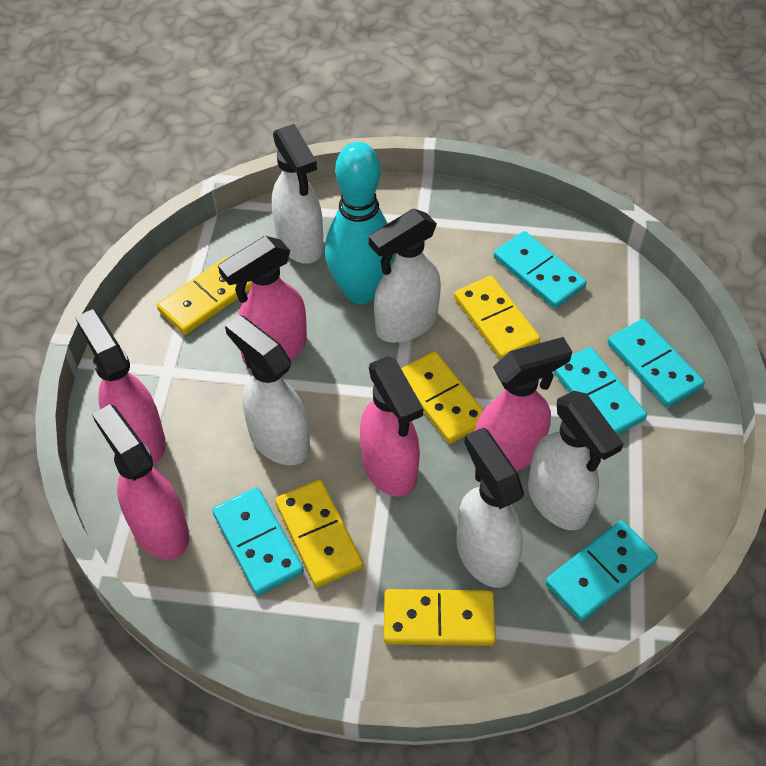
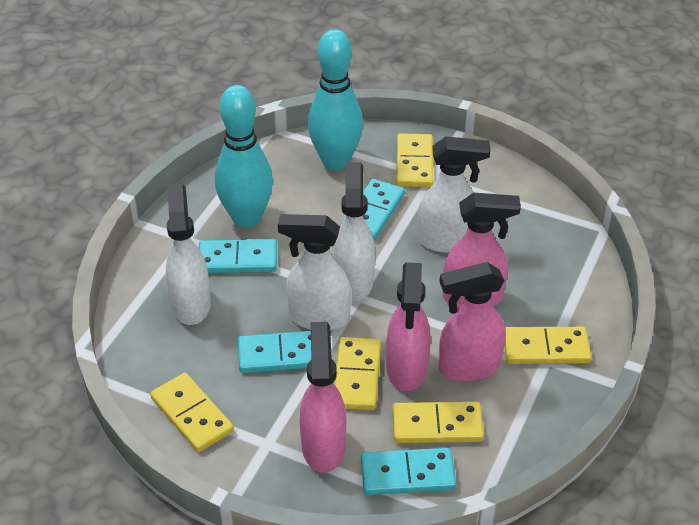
pink spray bottle: 5 -> 4
turquoise bowling pin: 1 -> 2
turquoise domino: 5 -> 4
white spray bottle: 5 -> 4

